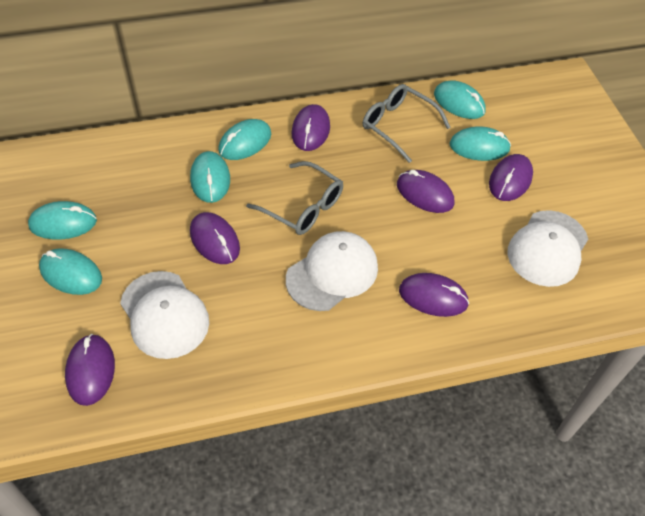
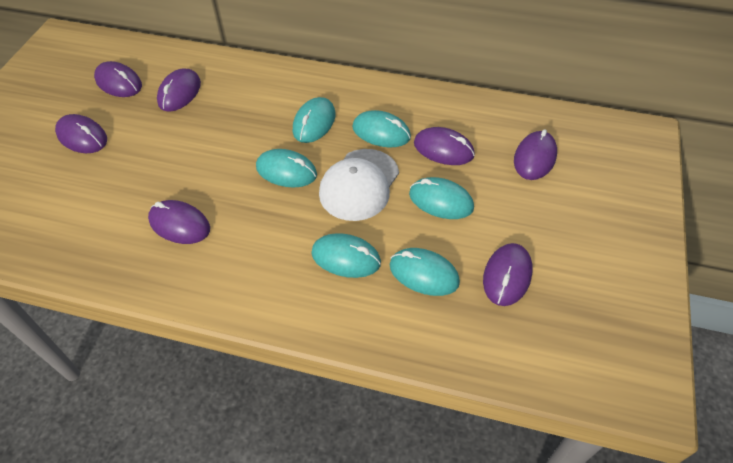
grey glasses: 2 -> 0
purple mouse: 6 -> 7
white cap: 3 -> 1

